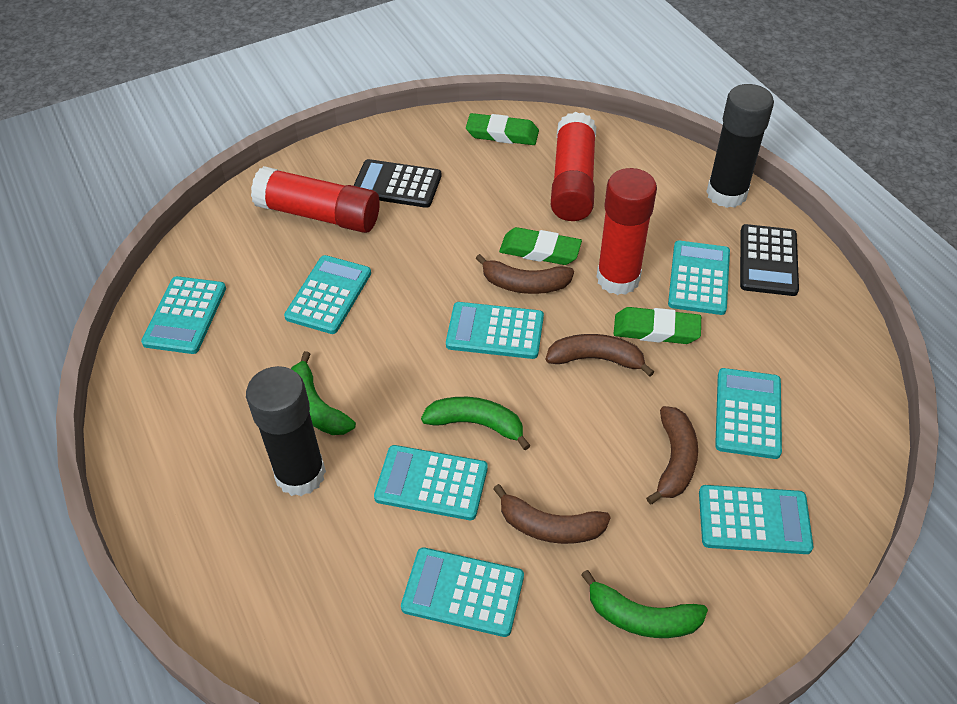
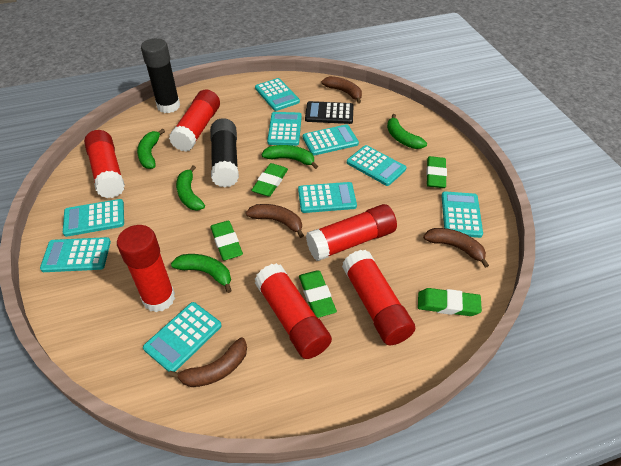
black calculator: 2 -> 1
green banana: 3 -> 5
green eraser: 3 -> 5
red glue stick: 3 -> 6
turquoise calculator: 8 -> 9

